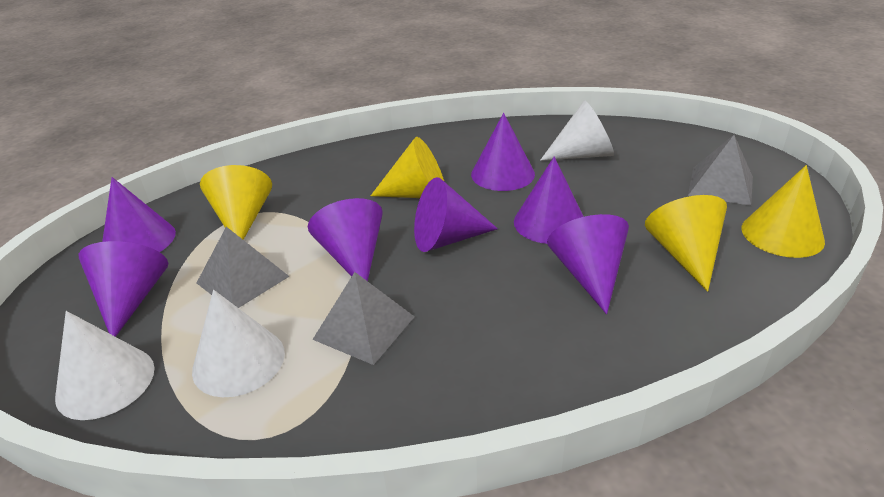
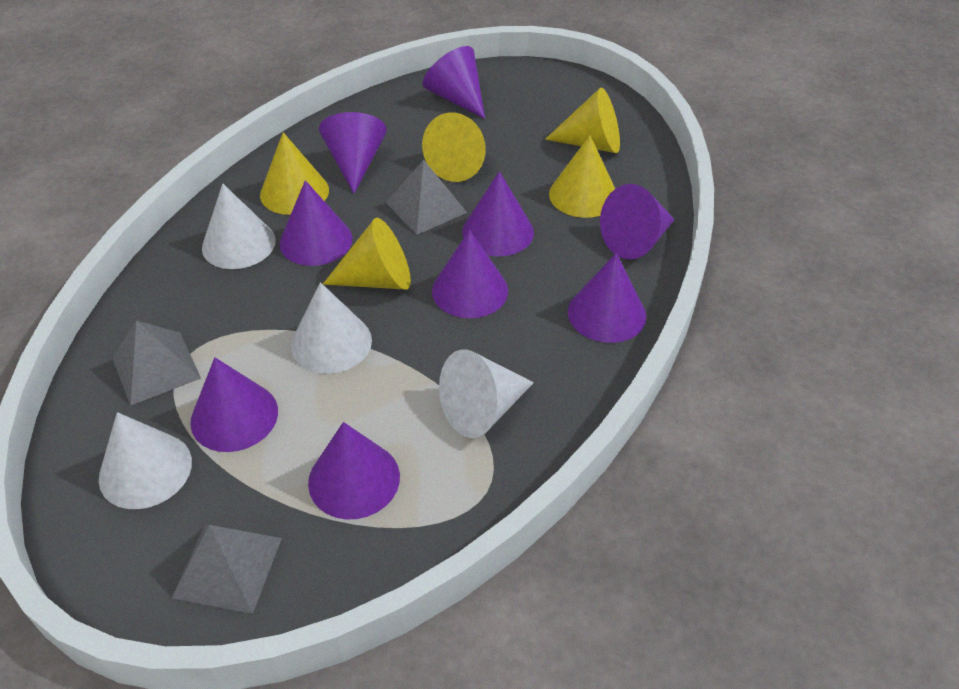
purple cone: 7 -> 9
white cone: 3 -> 4
yellow cone: 4 -> 5

